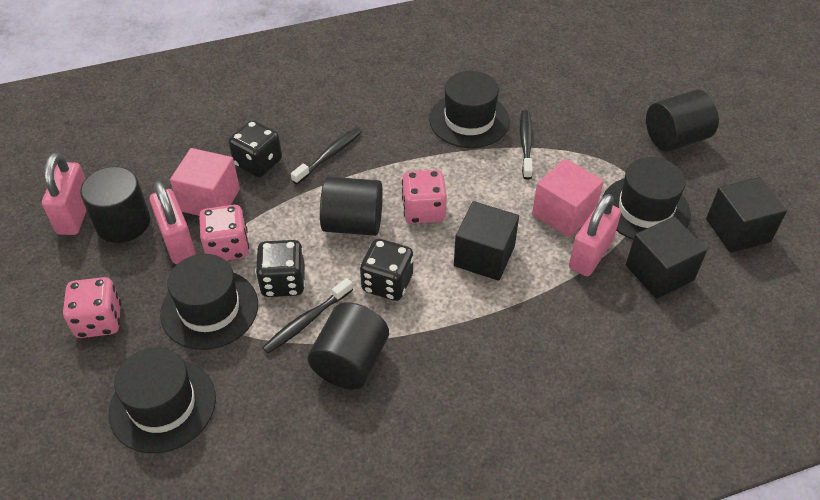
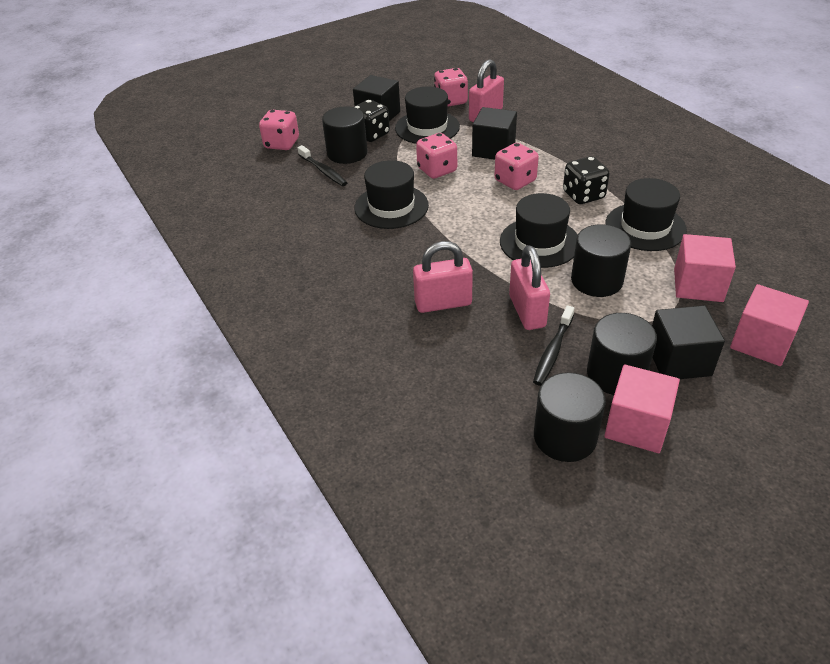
black dice: 3 -> 2
black toothbrush: 3 -> 2
pink cube: 2 -> 3
pink dice: 3 -> 4

